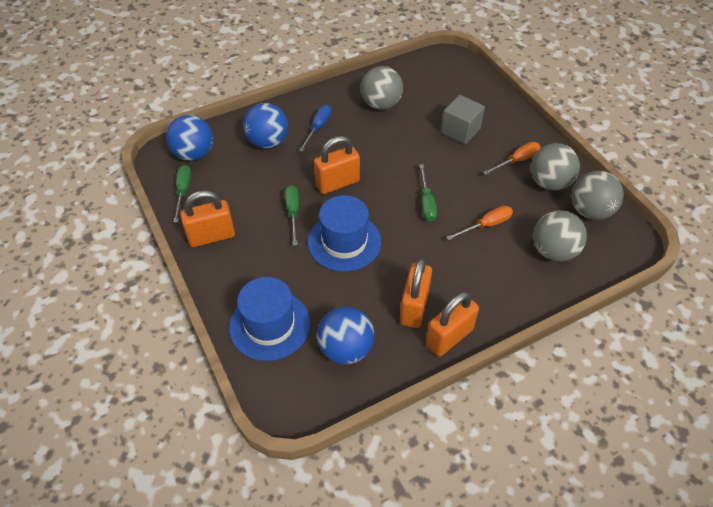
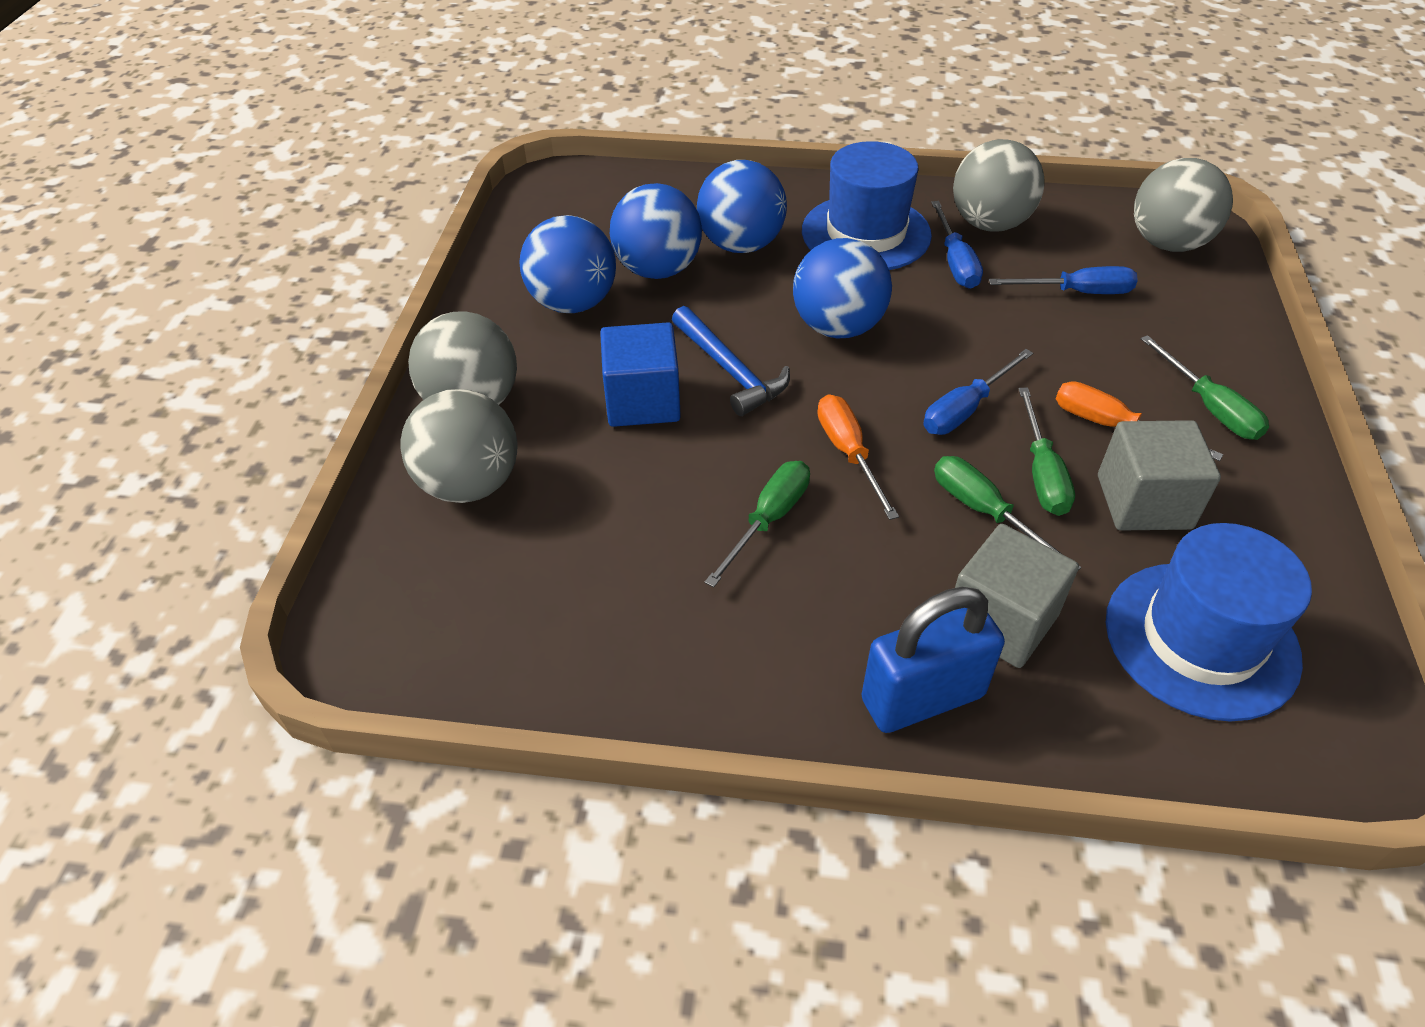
blue ball: 3 -> 4
blue cube: 0 -> 1
blue hammer: 0 -> 1
blue padlock: 0 -> 1
blue screwdriver: 1 -> 3
green screwdriver: 3 -> 4
grey cube: 1 -> 2
orange padlock: 4 -> 0

